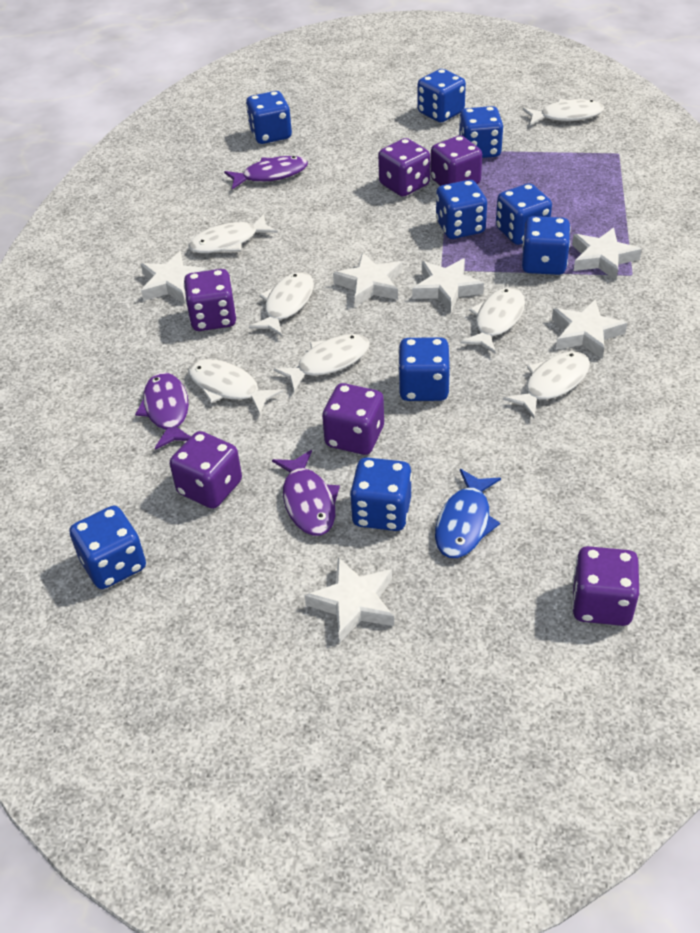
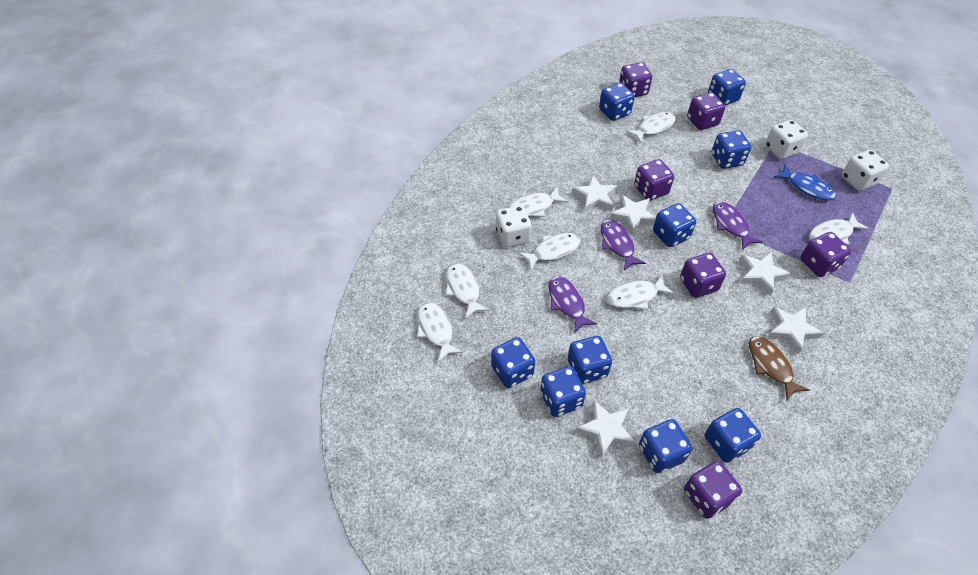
brown fish: 0 -> 1
white dice: 0 -> 3
white star: 6 -> 5

